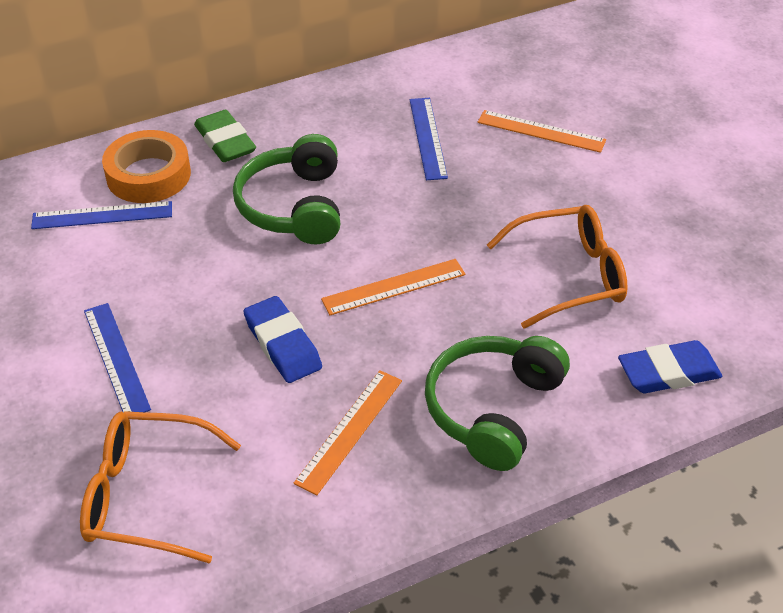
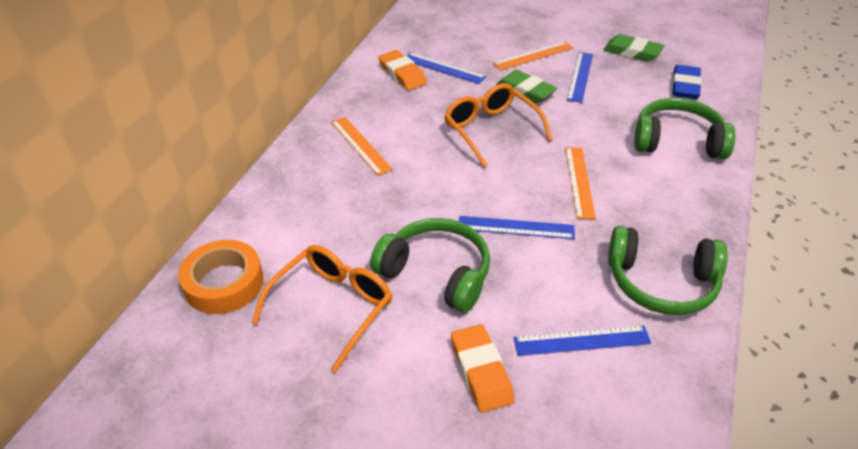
blue eraser: 2 -> 1
blue ruler: 3 -> 4
green eraser: 1 -> 2
green headphones: 2 -> 3
orange eraser: 0 -> 2

